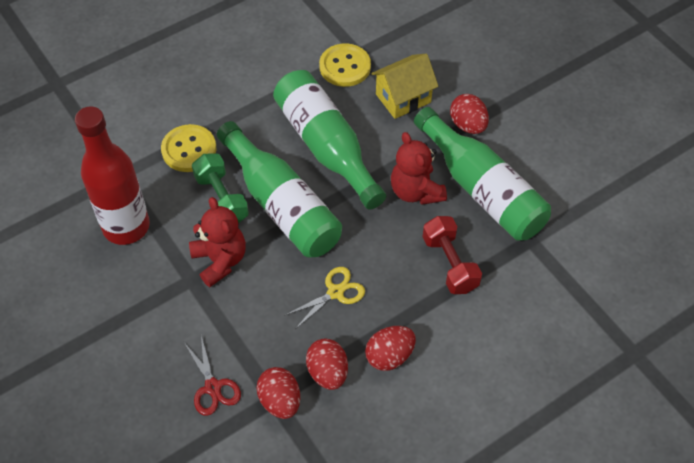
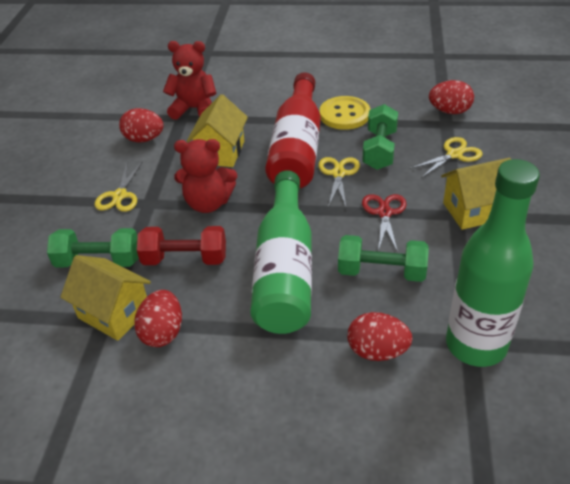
green bottle: 3 -> 2
green dumbbell: 1 -> 3
yellow button: 2 -> 1
yellow house: 1 -> 3
yellow scissors: 1 -> 3

